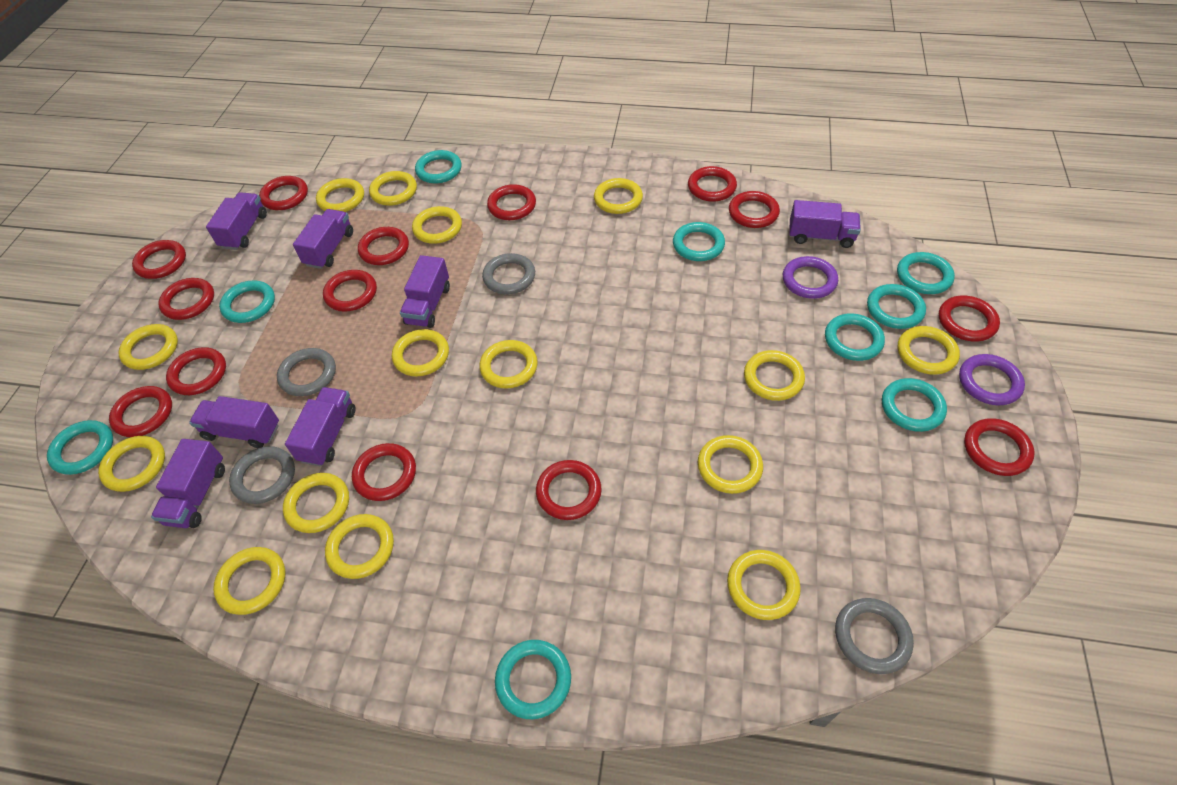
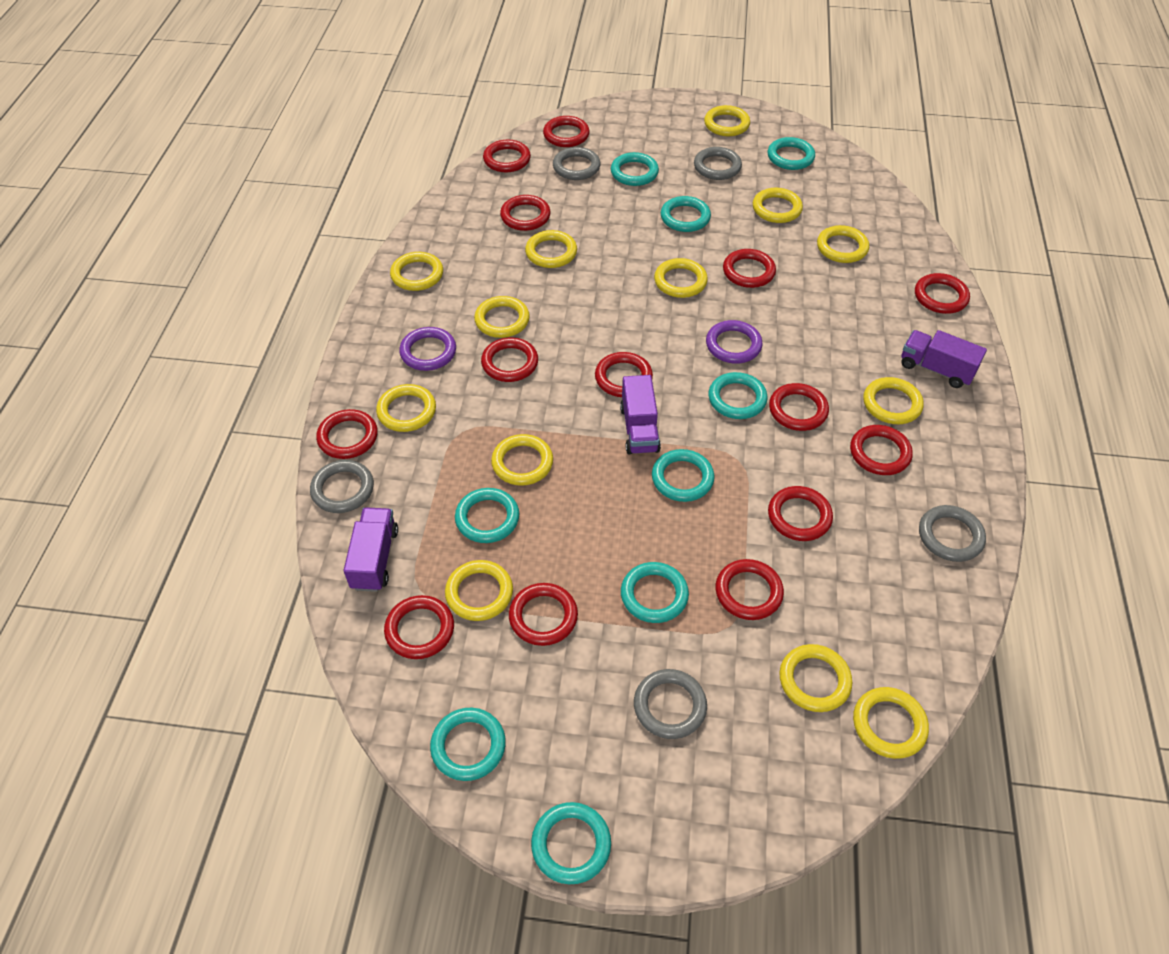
grey ring: 4 -> 5
purple truck: 7 -> 3
yellow ring: 15 -> 13

